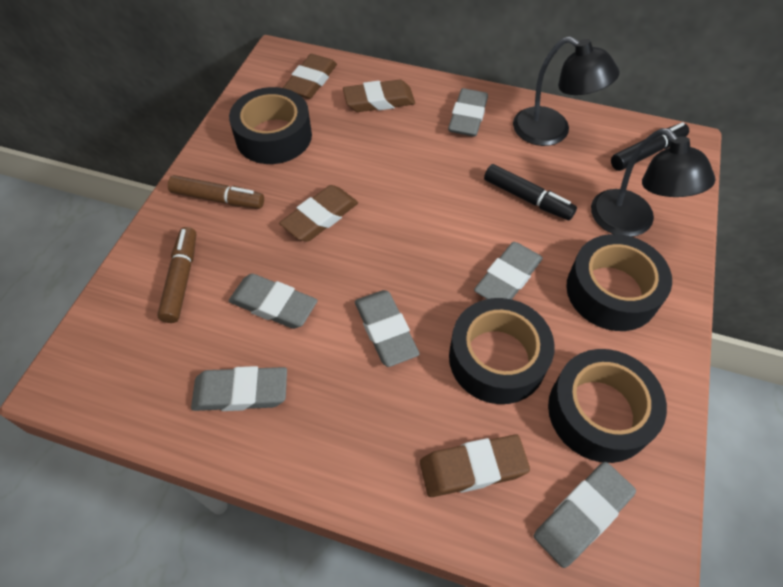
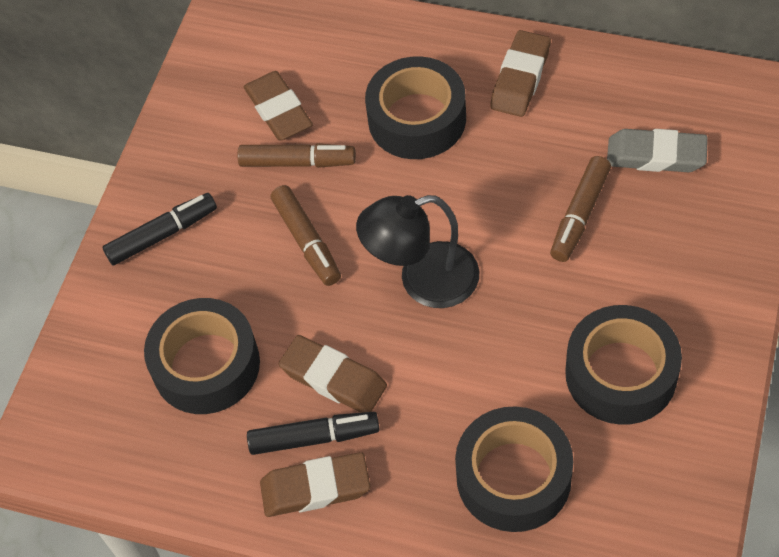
black lamp: 2 -> 1
brown marker: 2 -> 3
grey eraser: 6 -> 1

